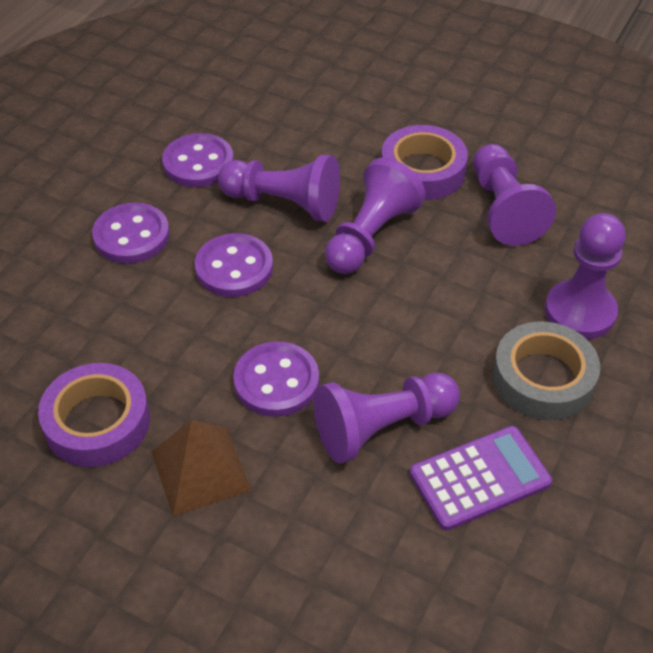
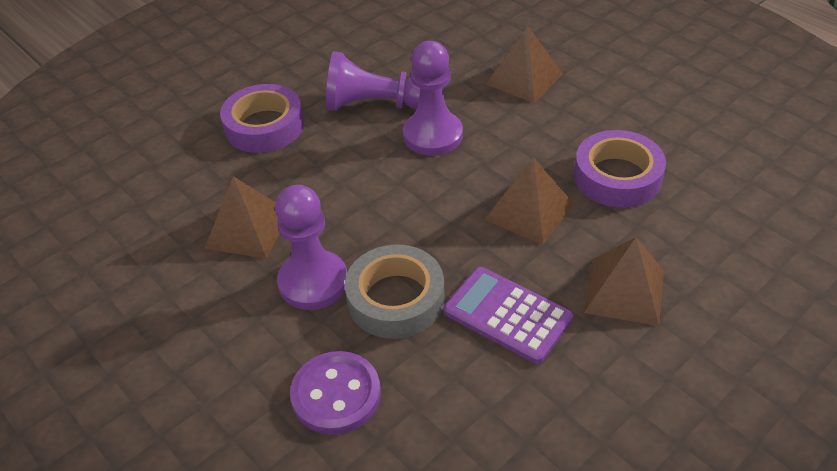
brown pyramid: 1 -> 4
purple button: 4 -> 1
purple pawn: 5 -> 3

